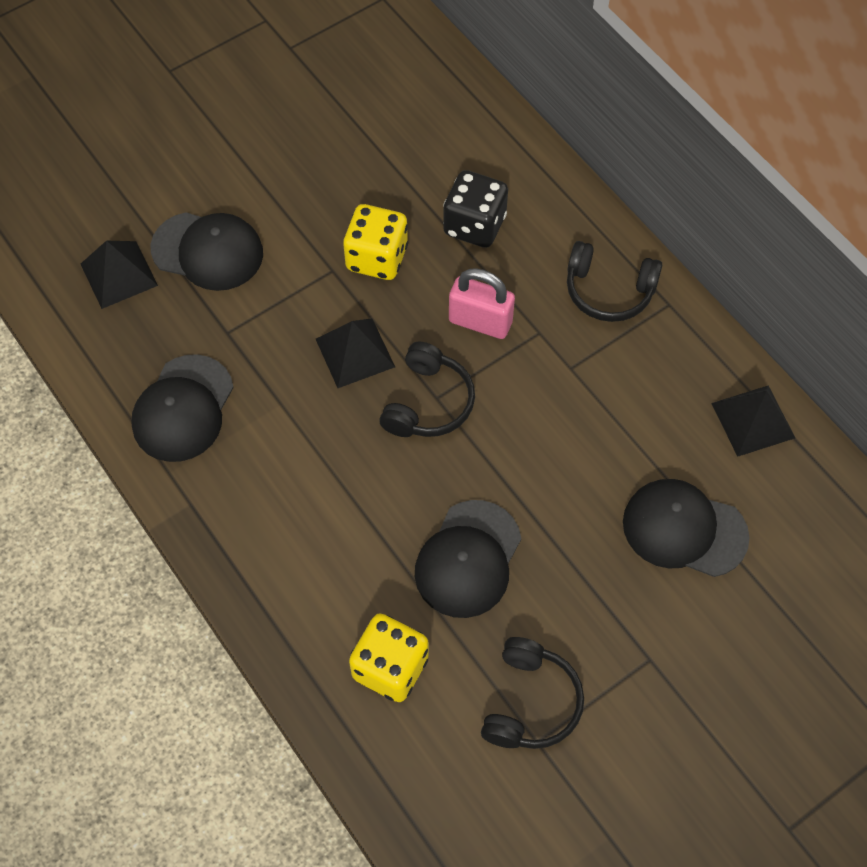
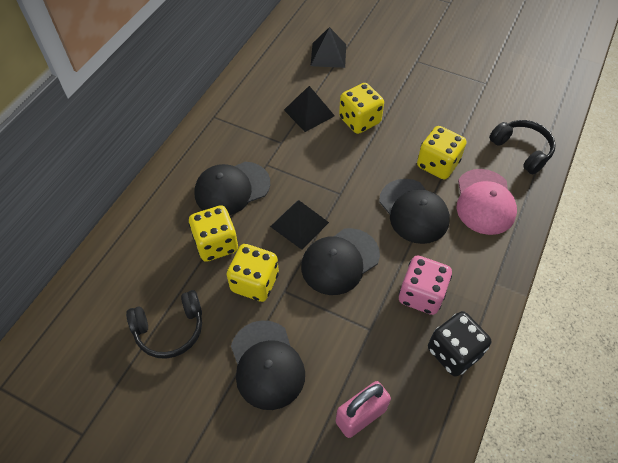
black headphones: 3 -> 2
pink cap: 0 -> 1
pink dice: 0 -> 1
yellow dice: 2 -> 4

